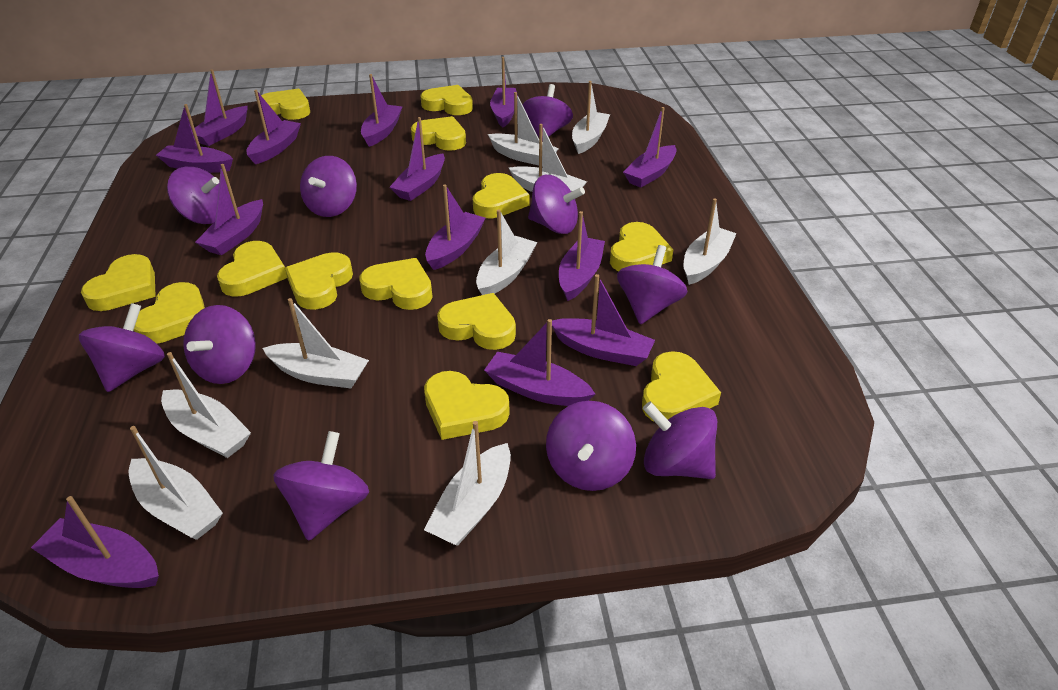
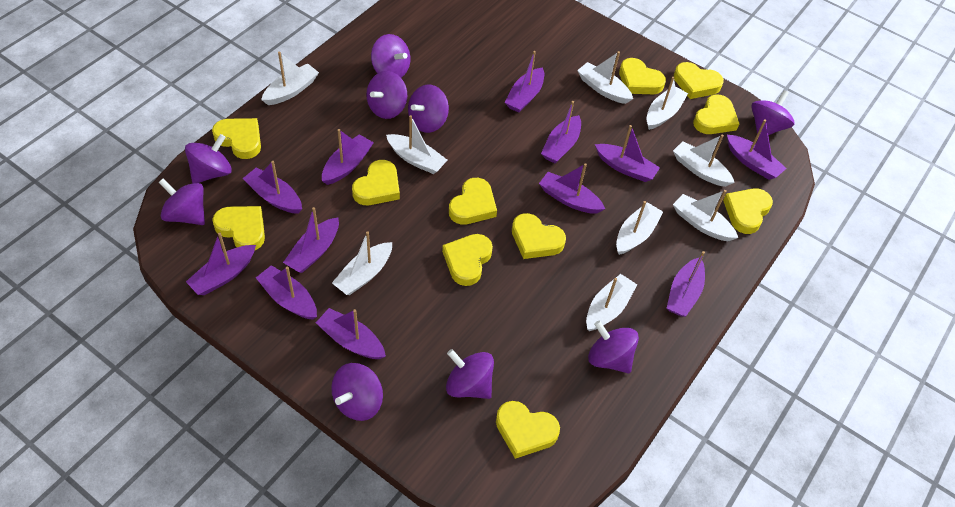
purple boat: 13 -> 12
purple spinning top: 10 -> 9
yellow heart: 13 -> 11

